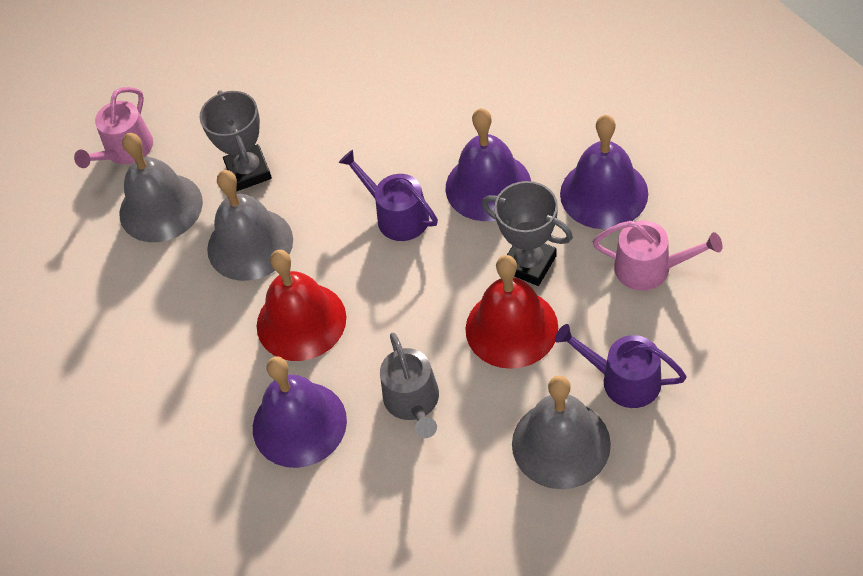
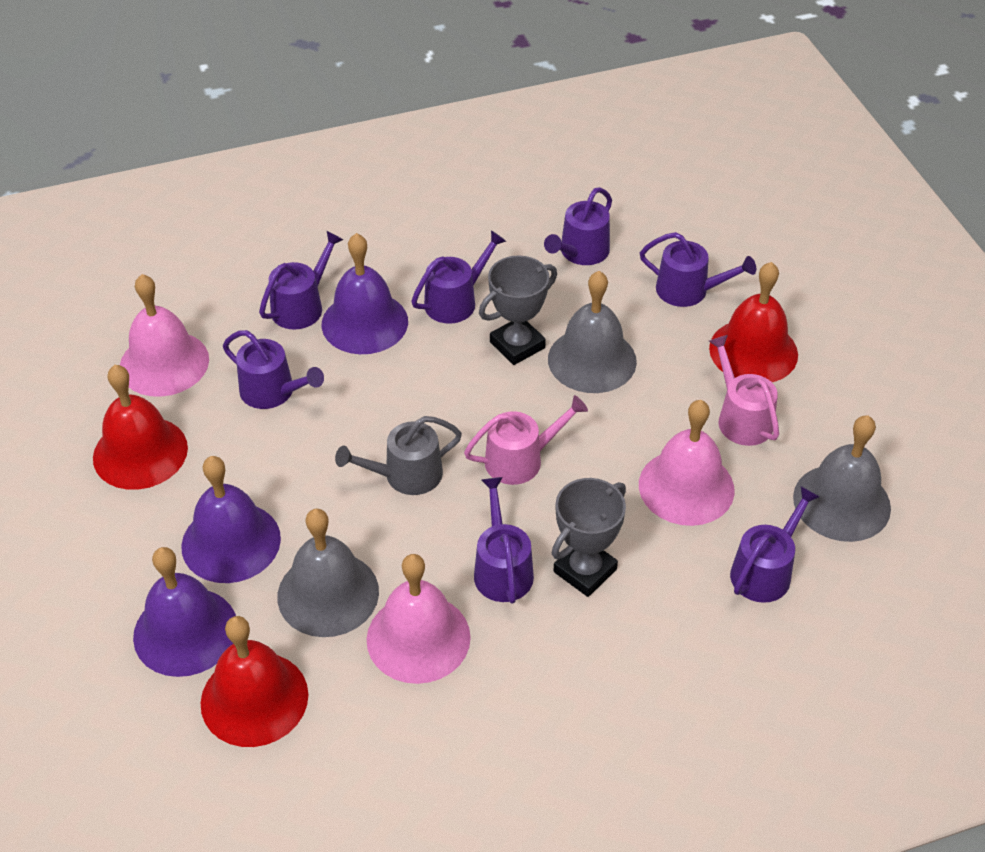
pink bell: 0 -> 3
purple watering can: 2 -> 7
red bell: 2 -> 3

